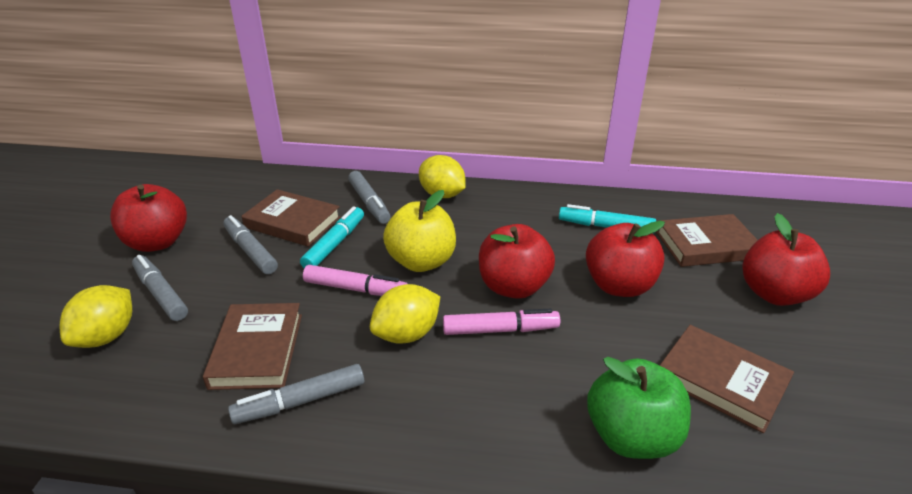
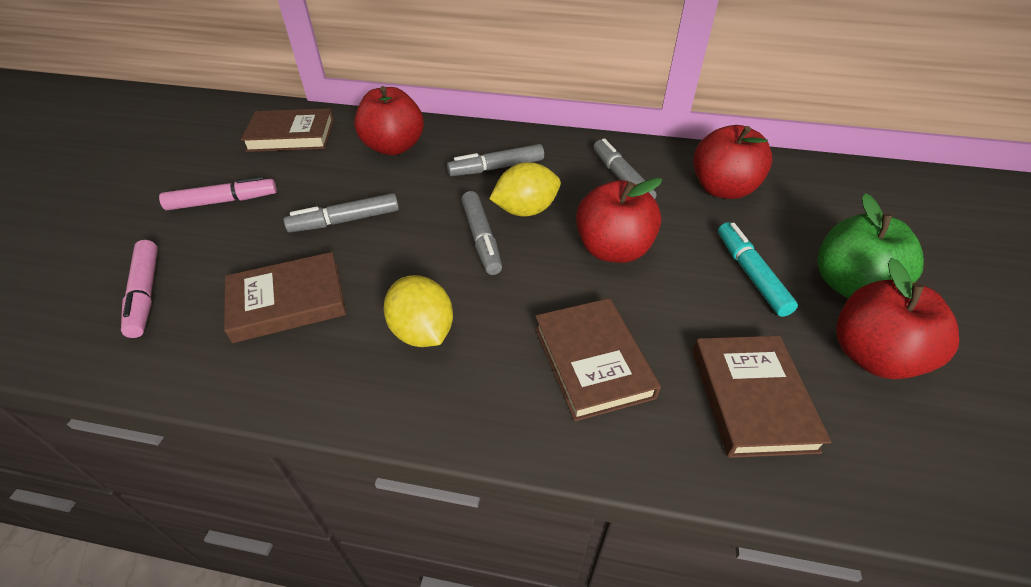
turquoise marker: 2 -> 1
yellow apple: 1 -> 0
yellow lemon: 3 -> 2

